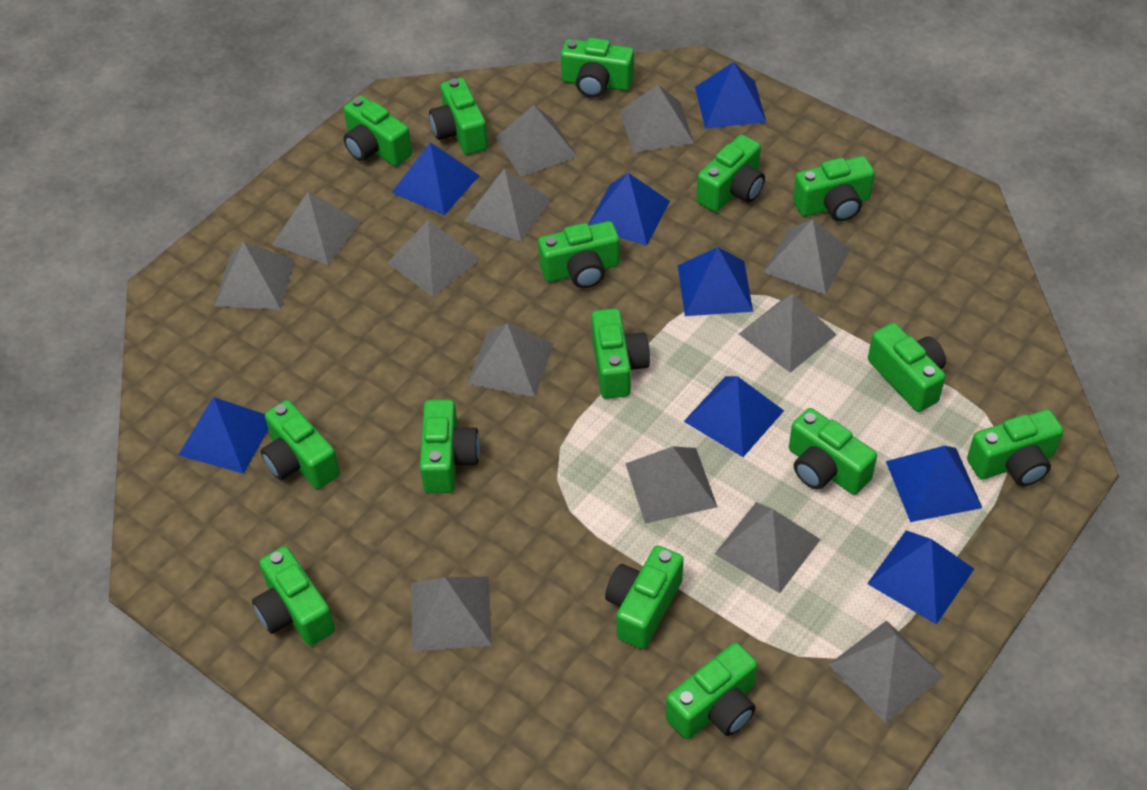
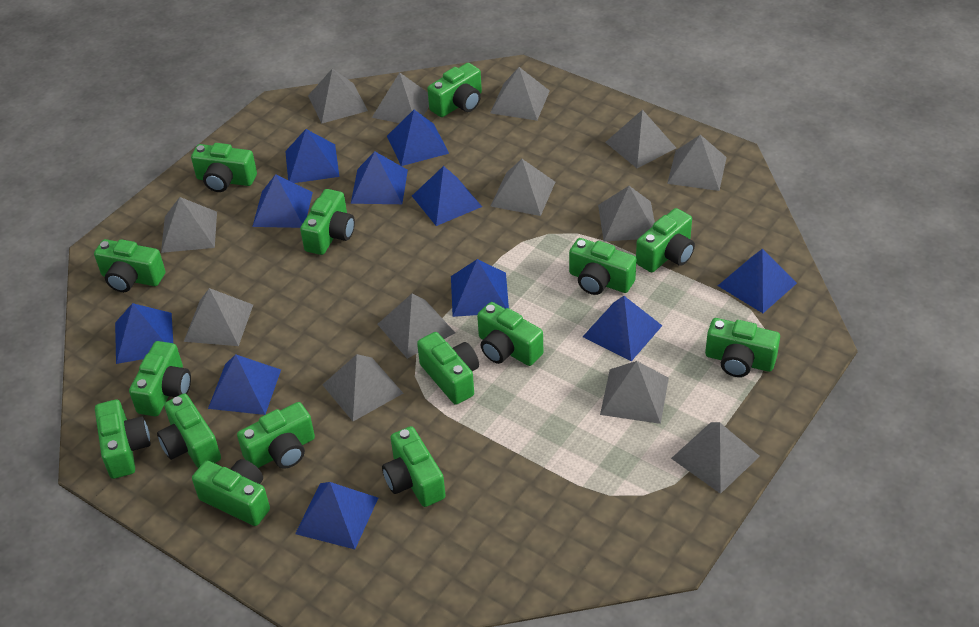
blue pyramid: 8 -> 11

